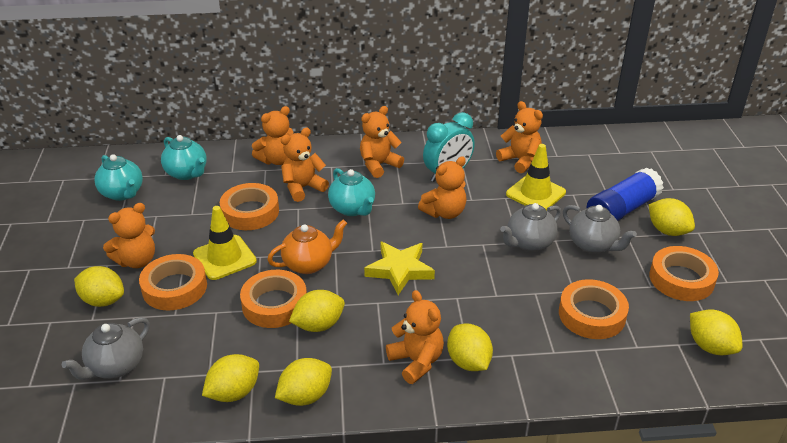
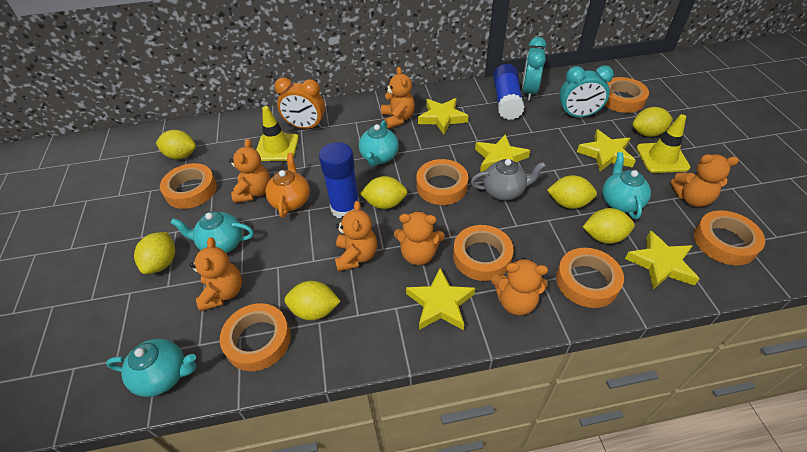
blue glue stick: 1 -> 2
grey teapot: 3 -> 1
orange clock: 0 -> 1
orange tape: 5 -> 7
turquoise clock: 1 -> 2
turquoise teapot: 3 -> 4
yellow star: 1 -> 5

